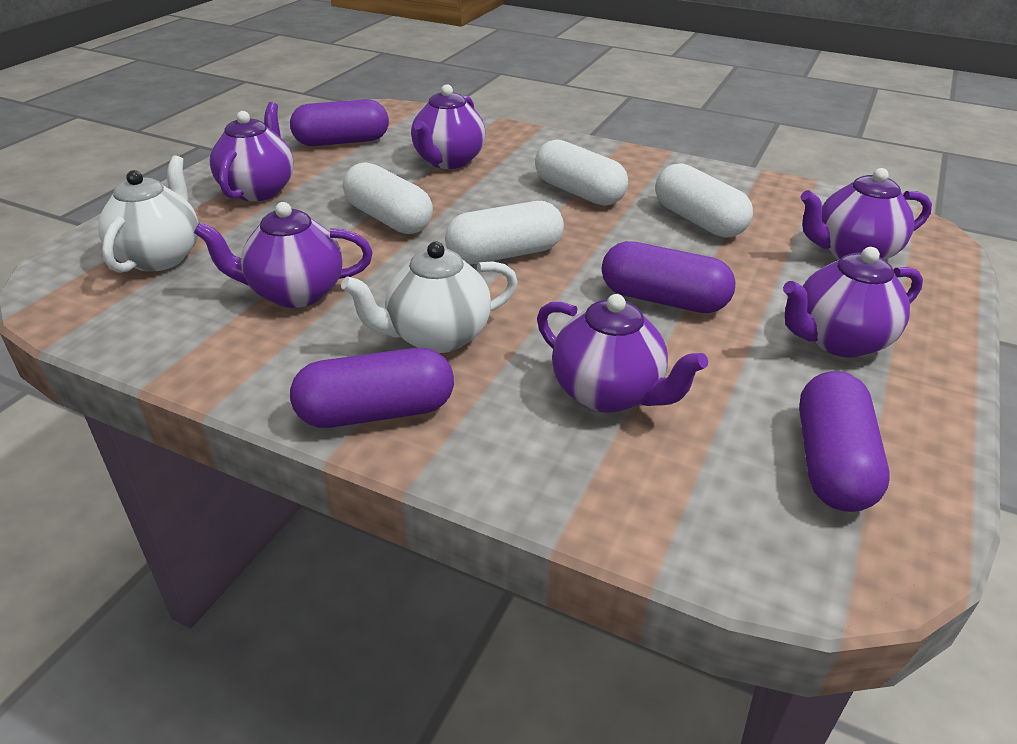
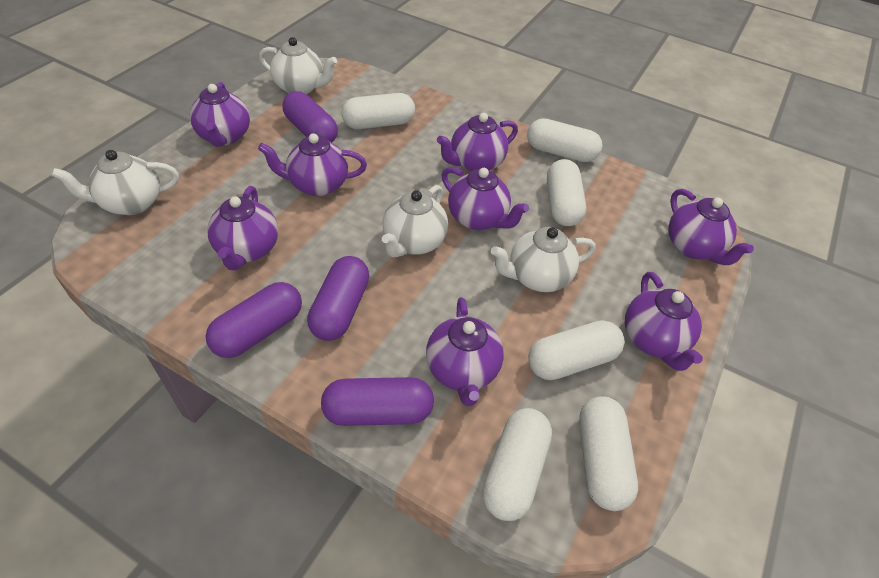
purple teapot: 6 -> 8
white capsule: 4 -> 6
white teapot: 2 -> 4

